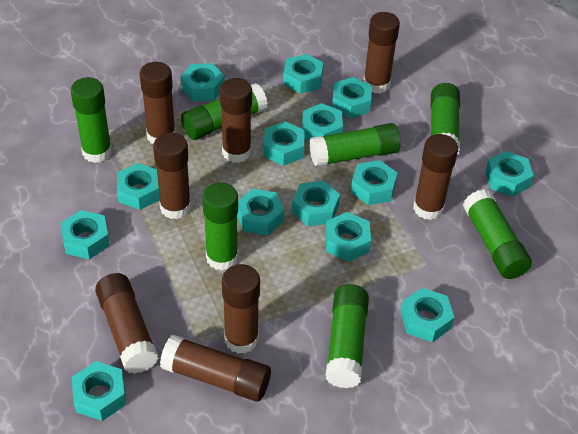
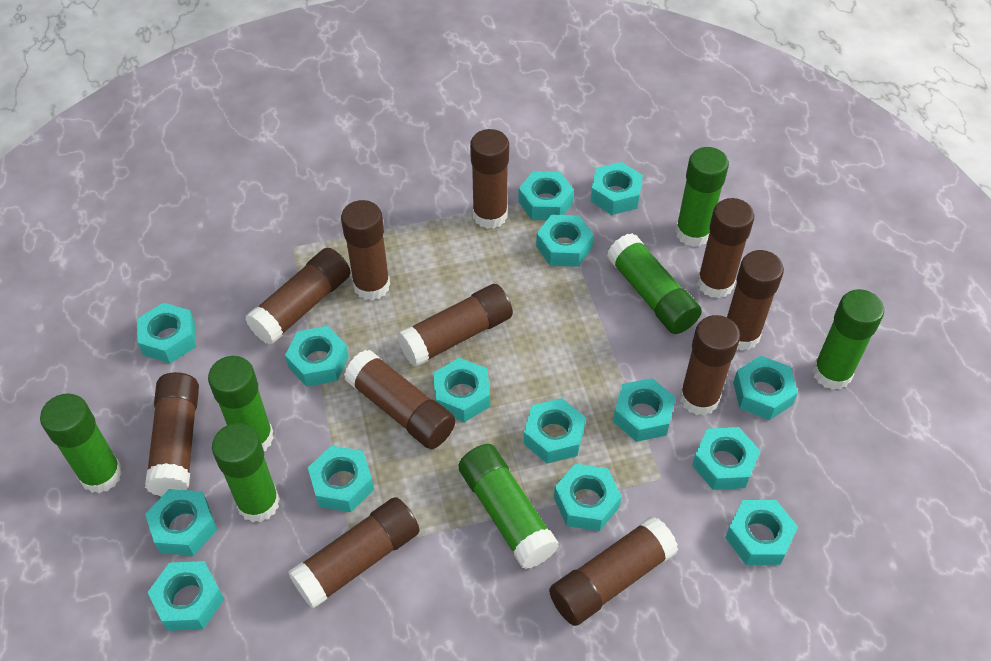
brown glue stick: 8 -> 11
turquoise nut: 14 -> 15

